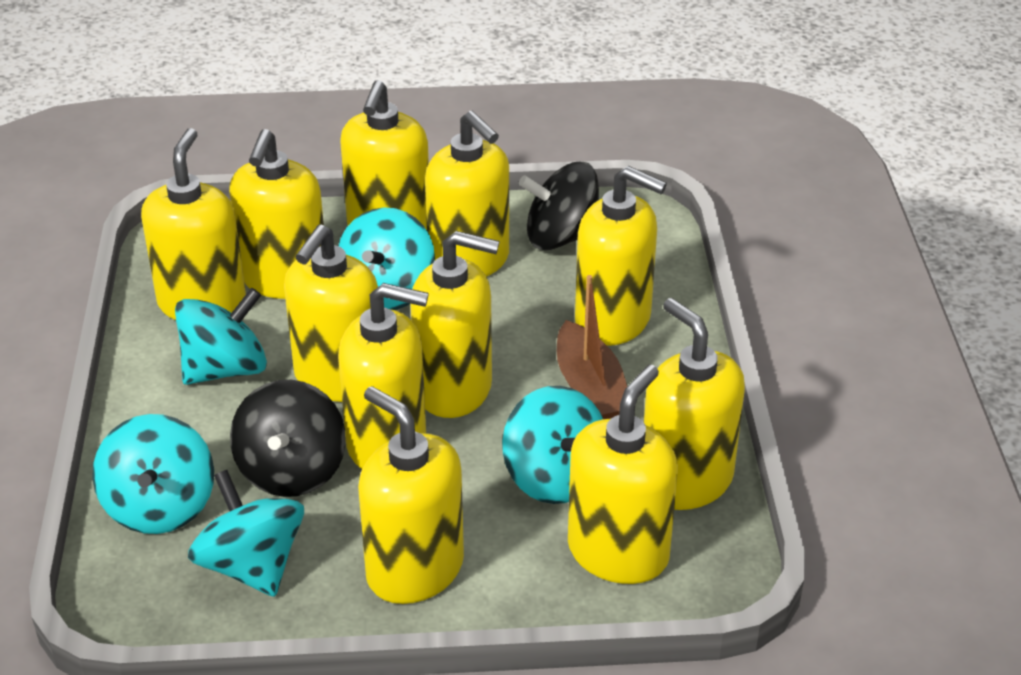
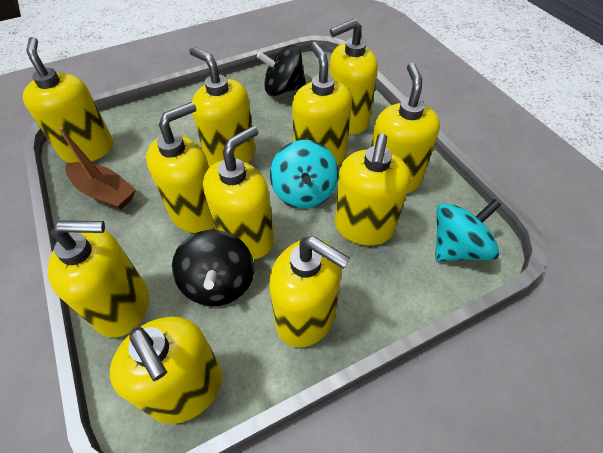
turquoise spinning top: 5 -> 2

